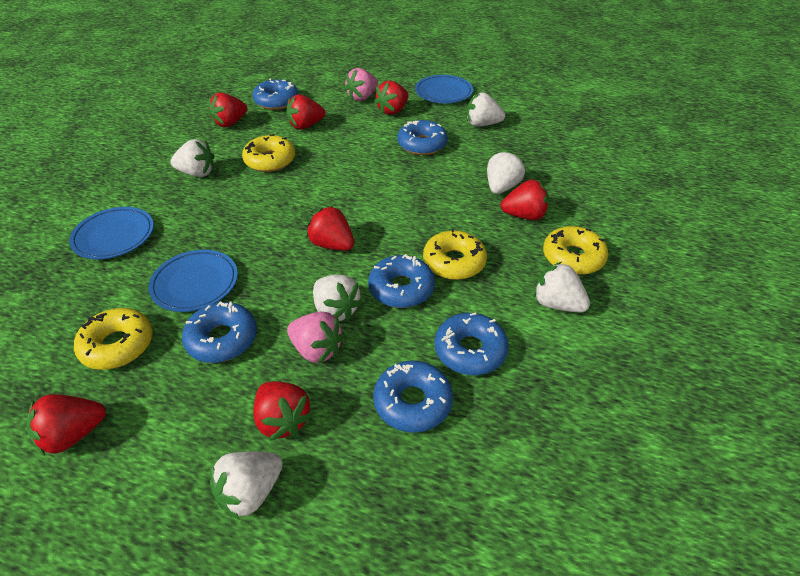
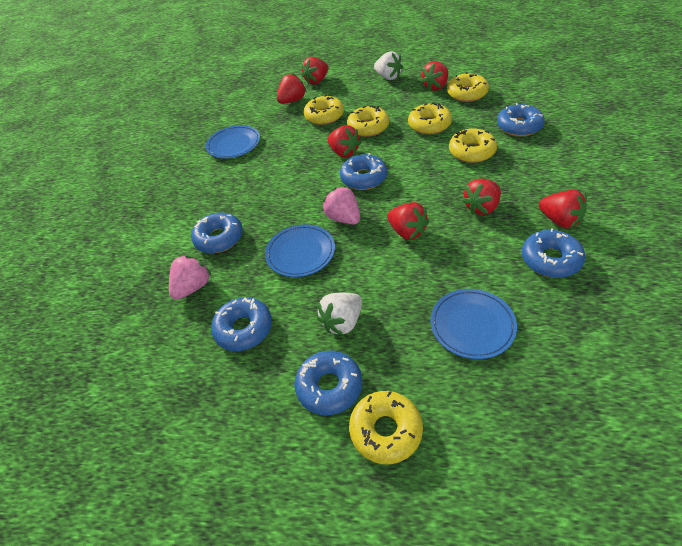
white strawberry: 6 -> 2
yellow donut: 4 -> 6

